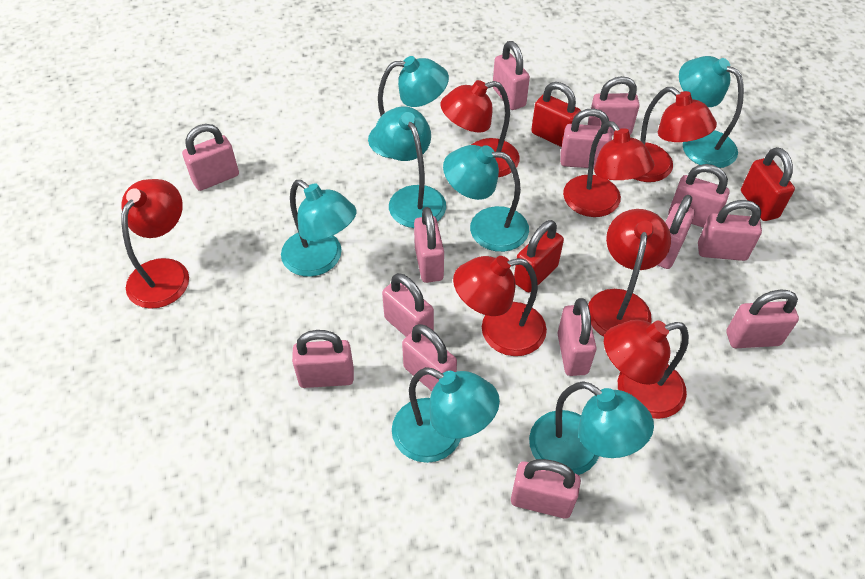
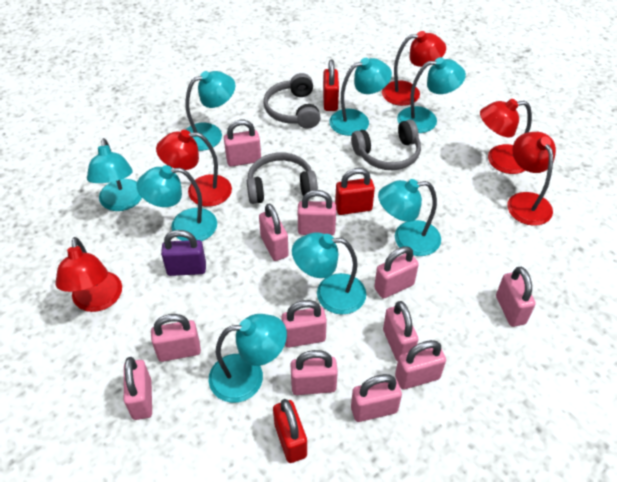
grey headphones: 0 -> 3
pink padlock: 14 -> 12
purple padlock: 0 -> 1
red lamp: 7 -> 5
turquoise lamp: 7 -> 8

